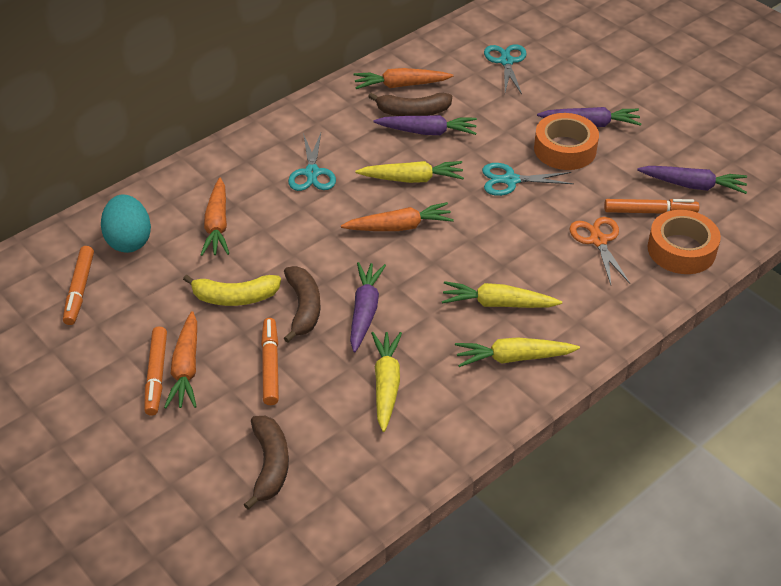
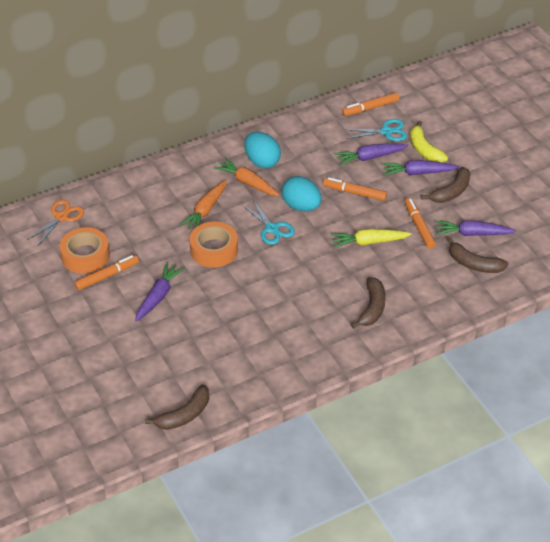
brown banana: 3 -> 4
orange carrot: 4 -> 2
turquoise egg: 1 -> 2
turquoise scissors: 3 -> 2
yellow carrot: 4 -> 1

